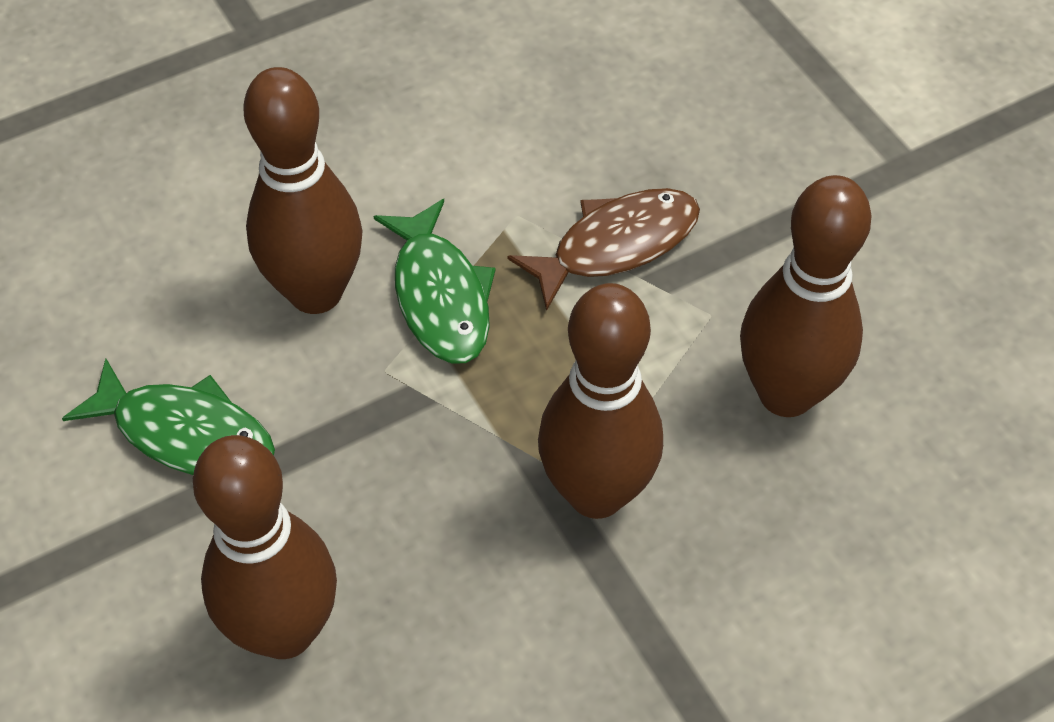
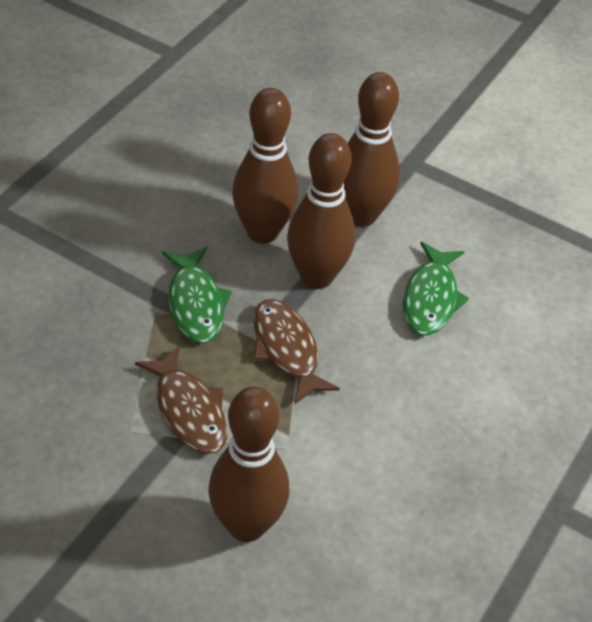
brown fish: 1 -> 2

